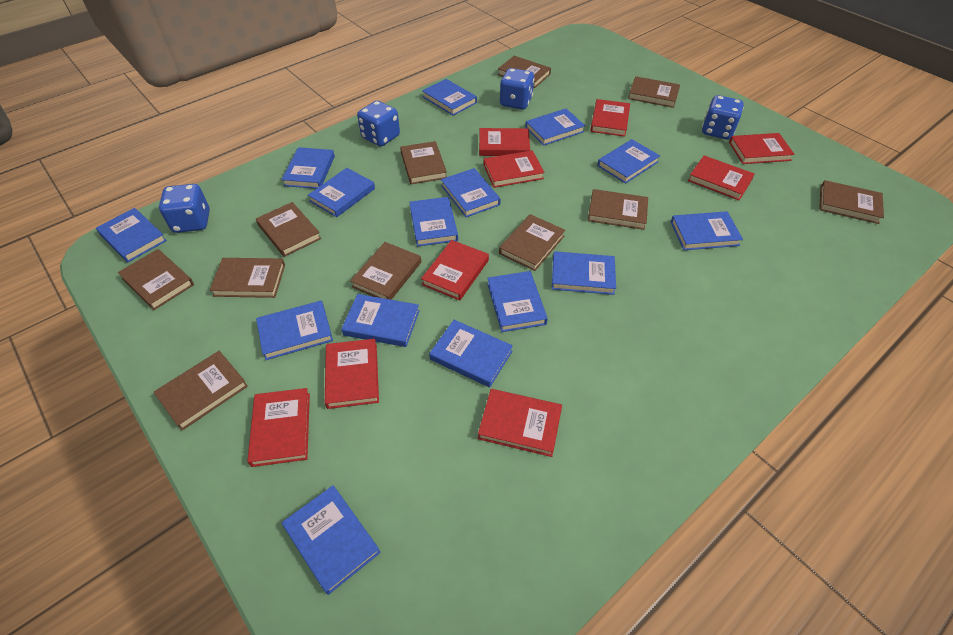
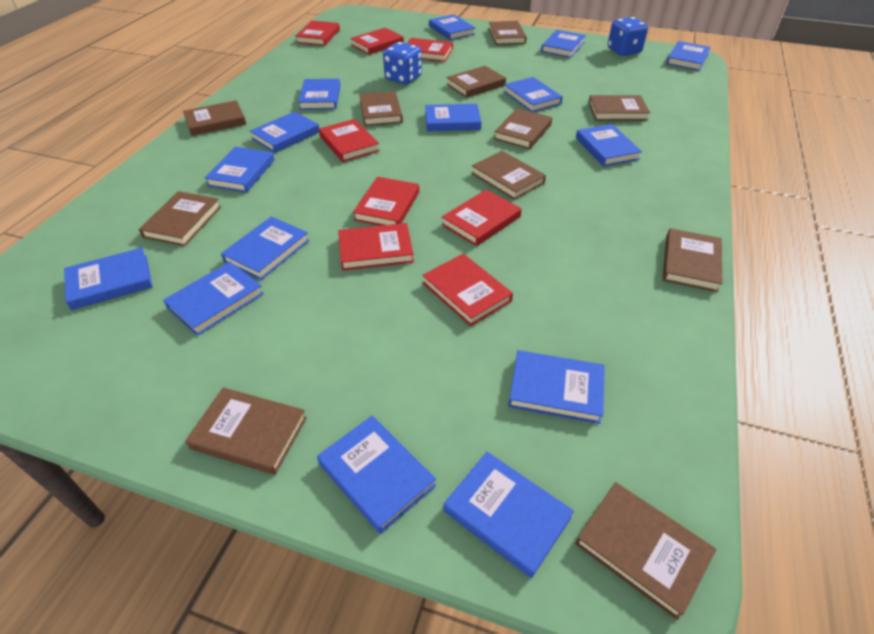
blue dice: 4 -> 2
red book: 9 -> 8

